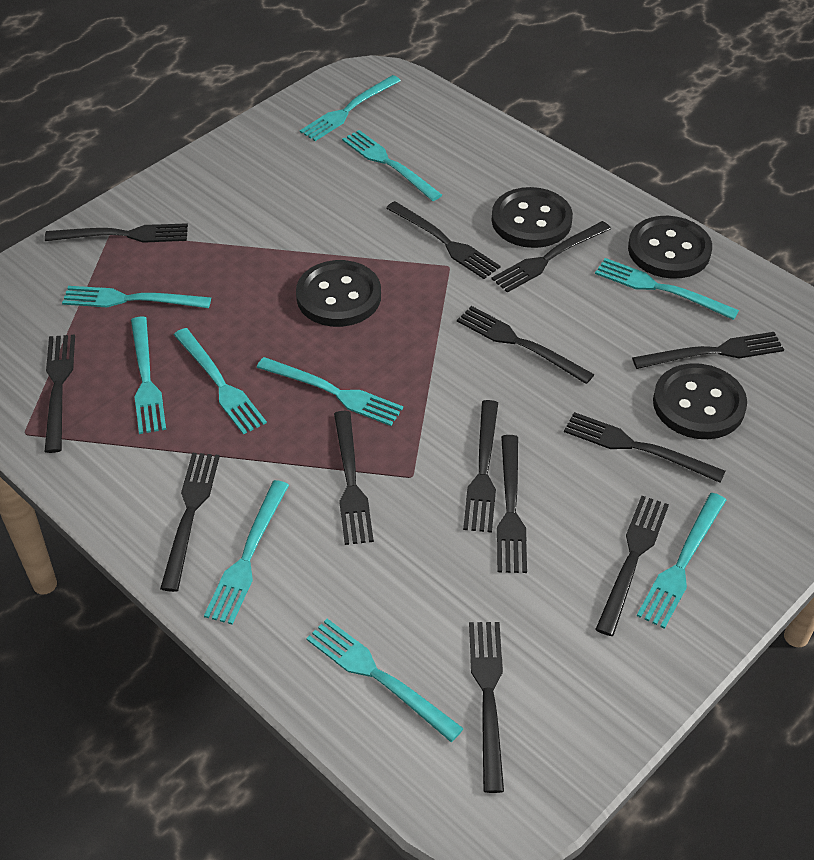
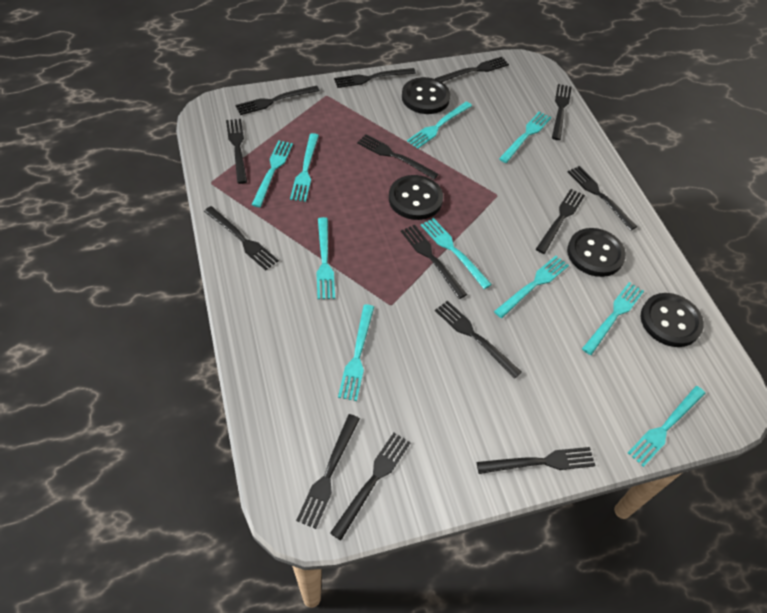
black fork: 13 -> 14

